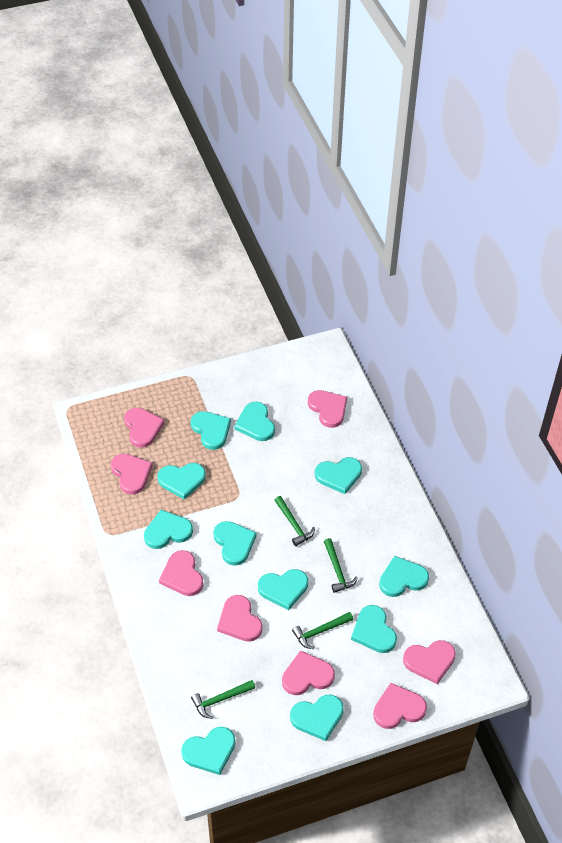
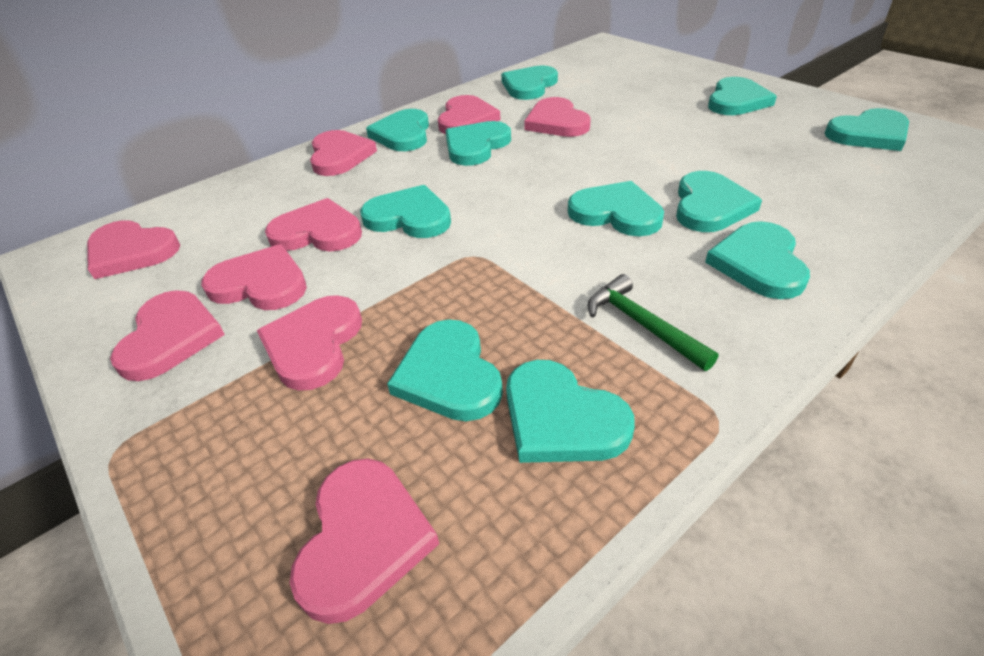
green hammer: 4 -> 1
pink heart: 8 -> 9

